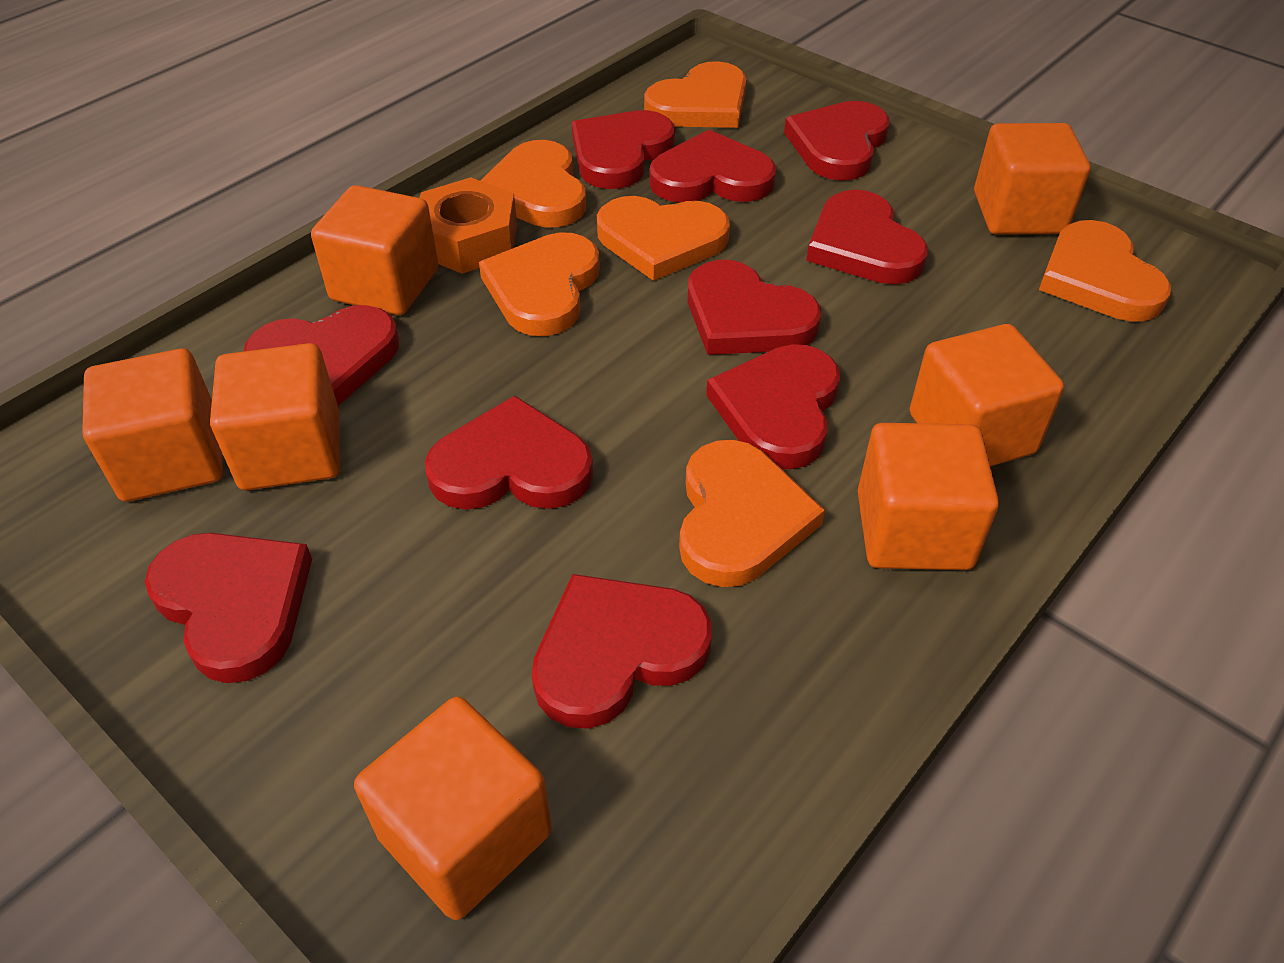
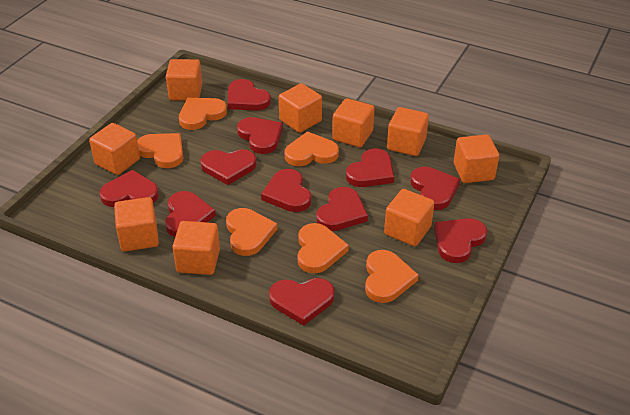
orange cube: 7 -> 9
orange nut: 1 -> 0
red heart: 10 -> 11

